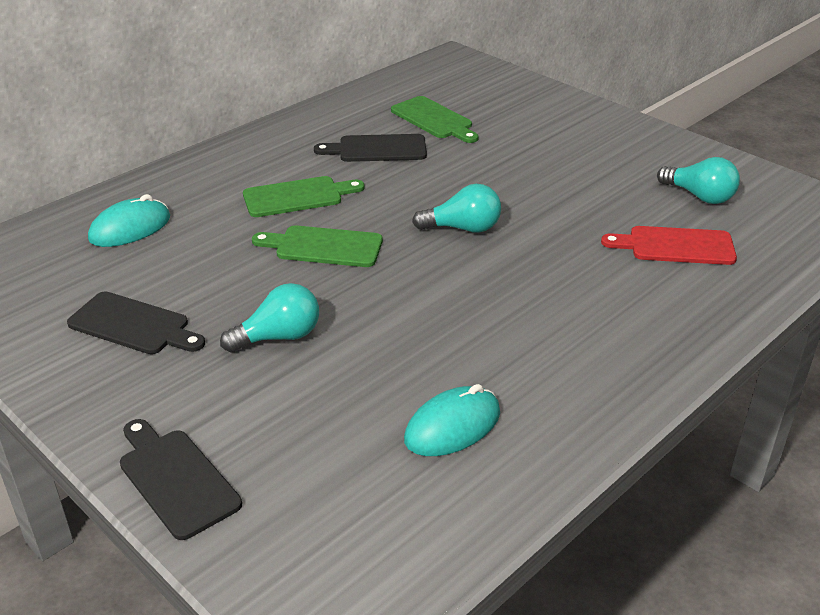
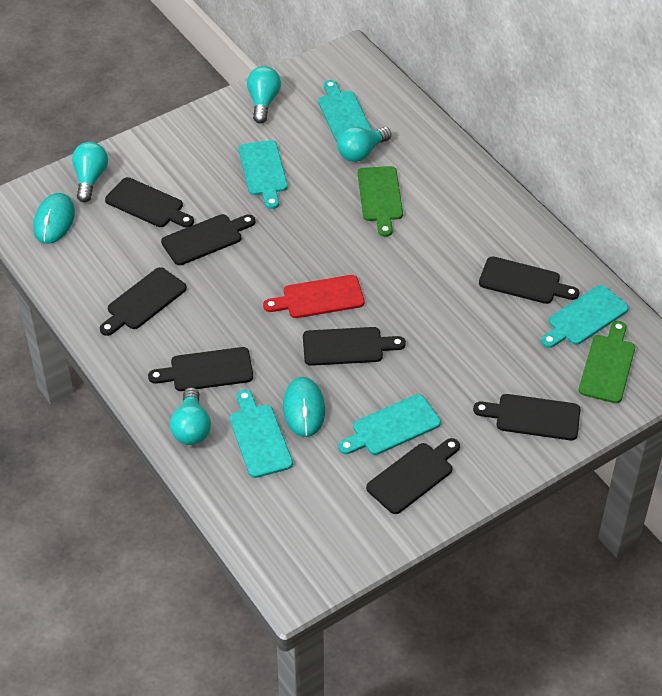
black cutting board: 3 -> 8
green cutting board: 3 -> 2
turquoise cutting board: 0 -> 5
turquoise light bulb: 3 -> 4

